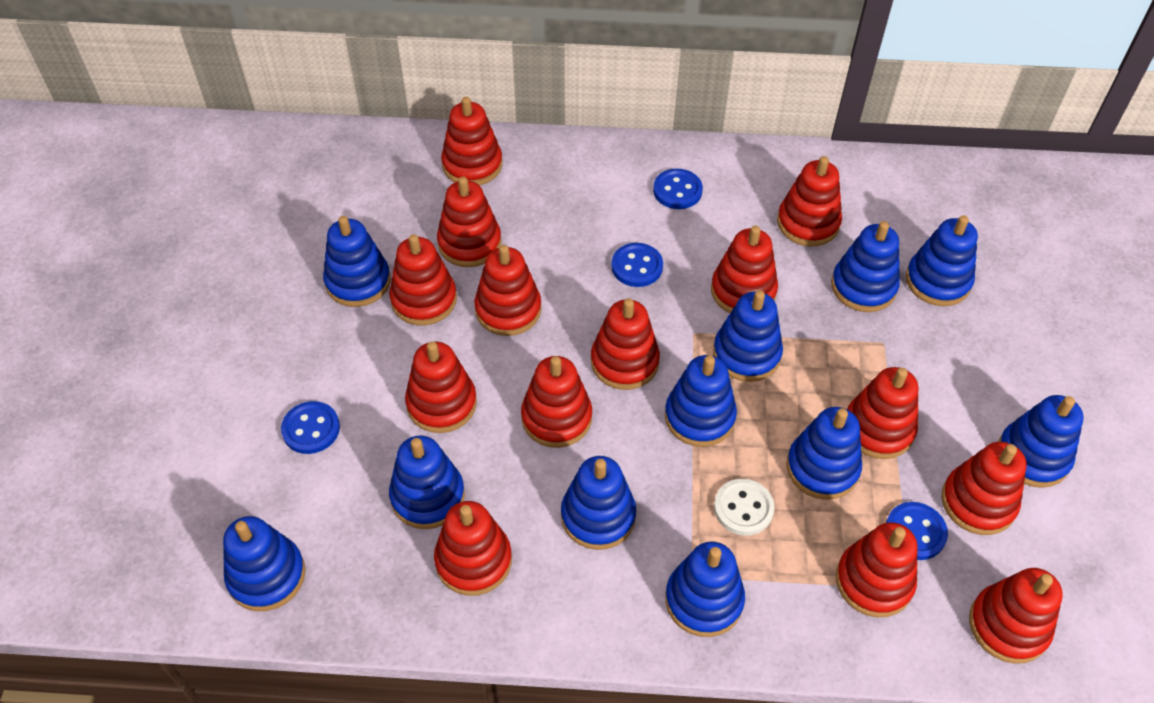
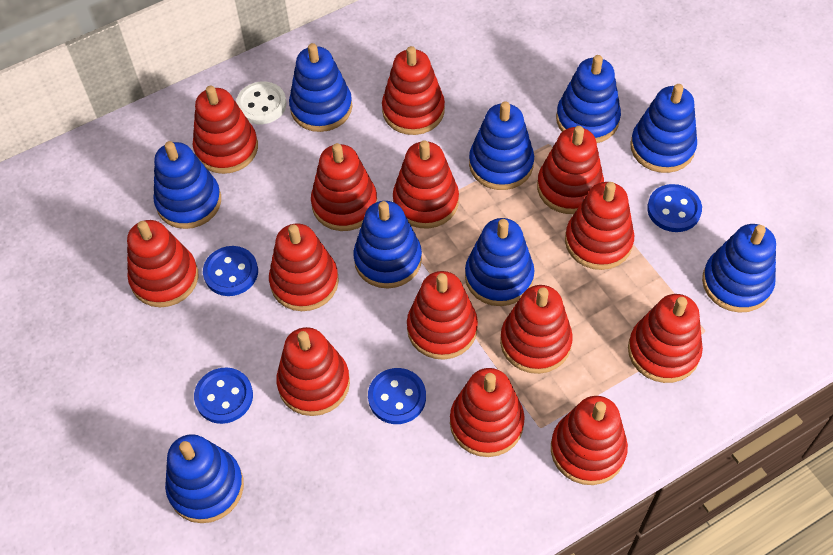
blue stacking toy: 11 -> 9

